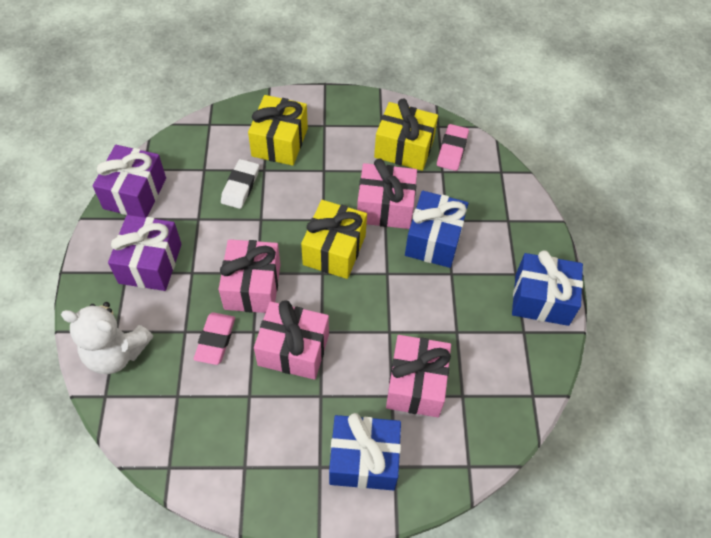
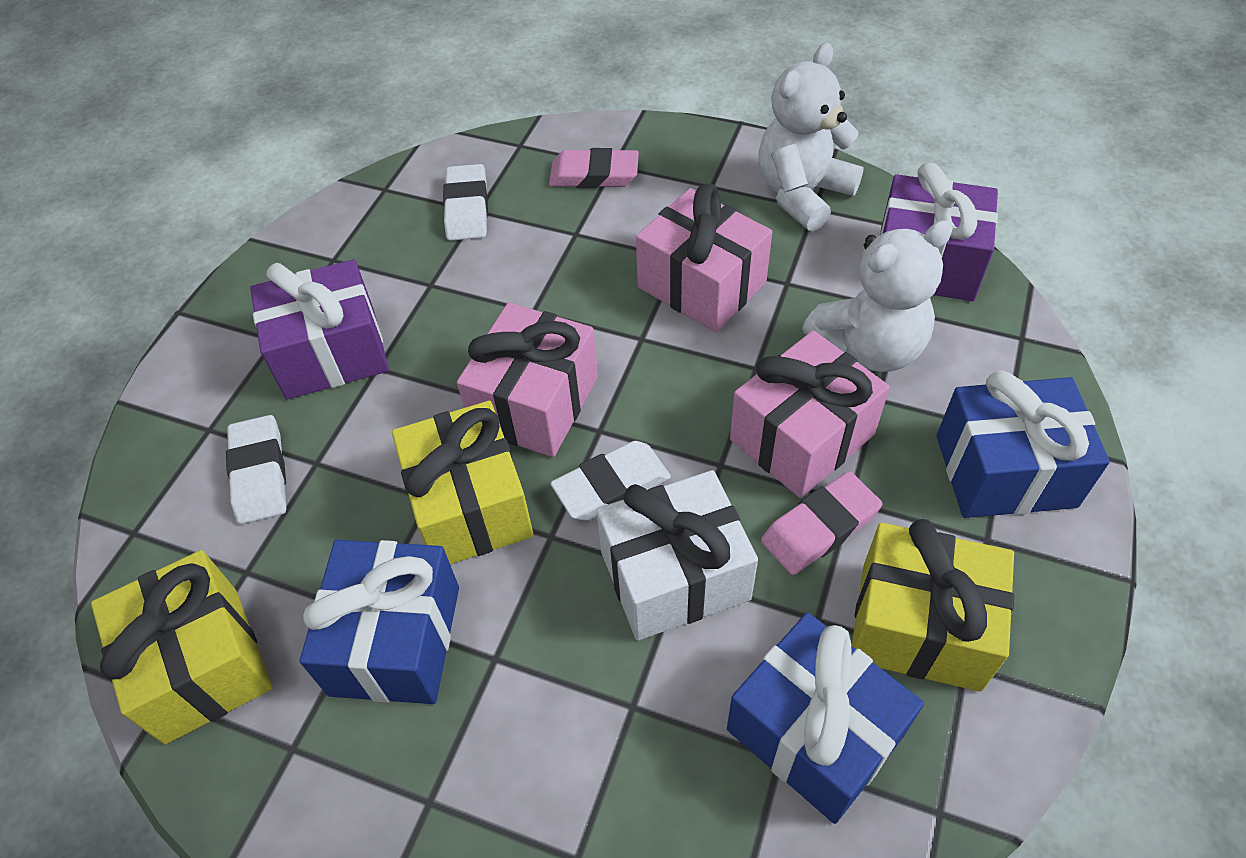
pink gift: 4 -> 3
white eraser: 1 -> 3
white gift: 0 -> 1
white teddy bear: 1 -> 2

